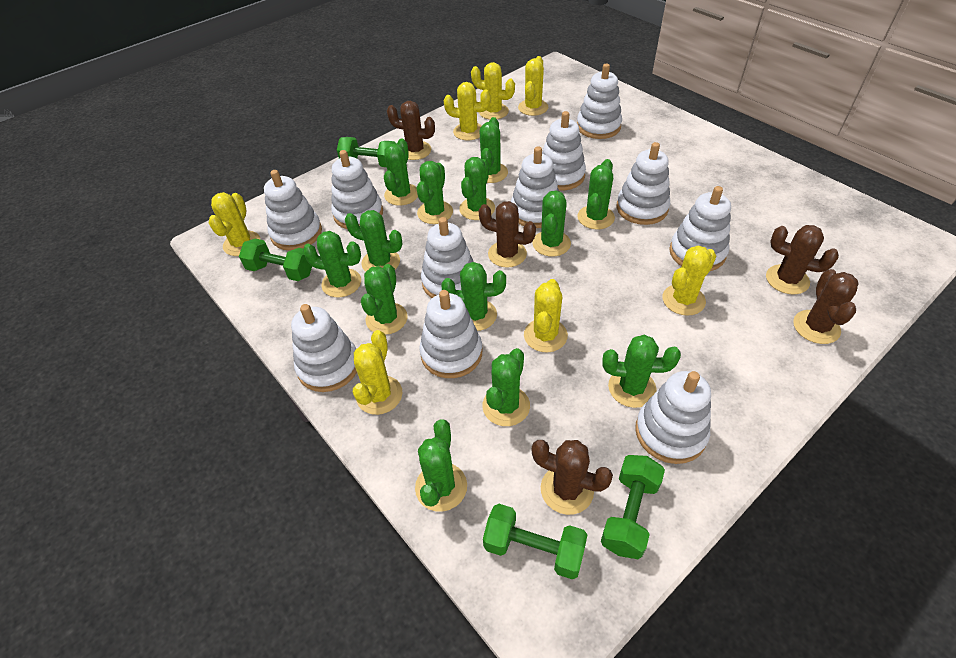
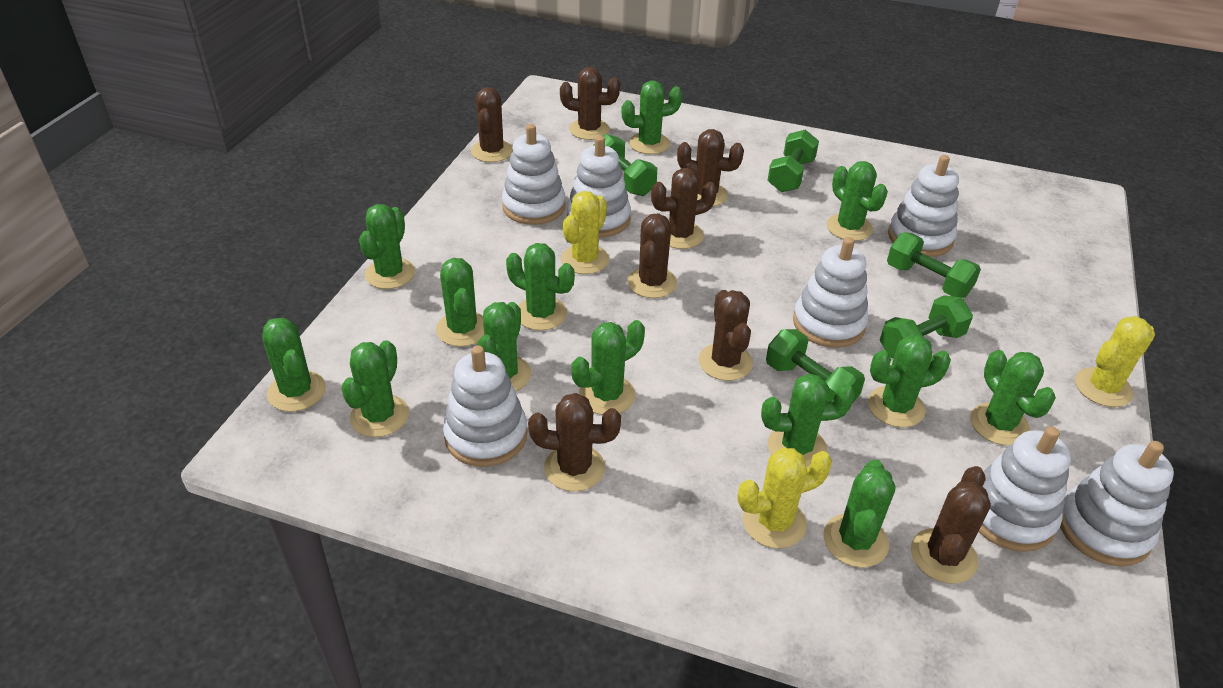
brown cactus: 5 -> 8
green dumbbell: 4 -> 5
white stacking toy: 11 -> 7
yellow cactus: 7 -> 3

